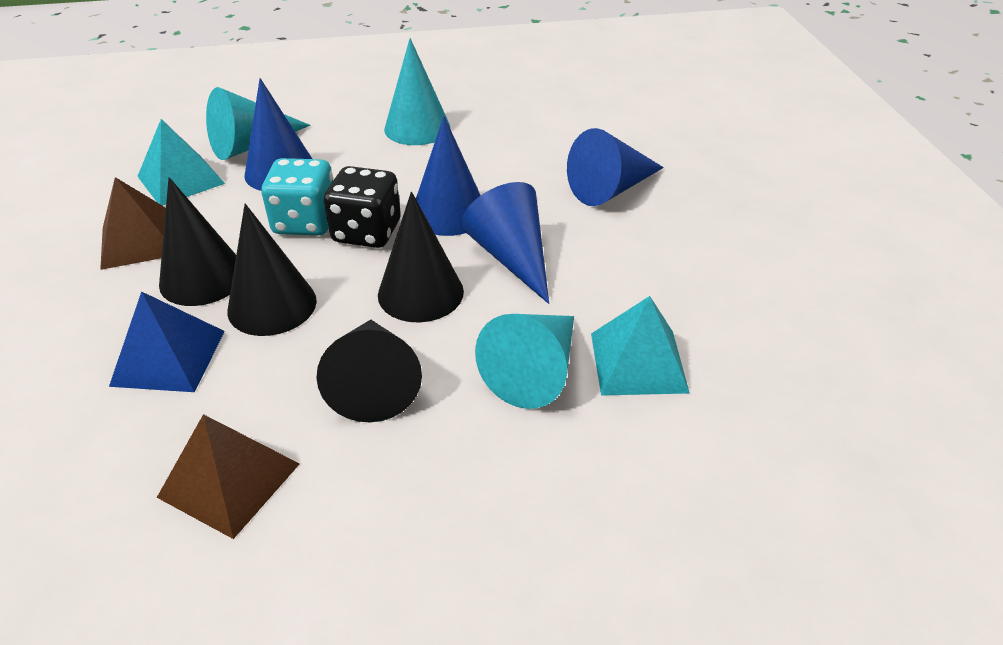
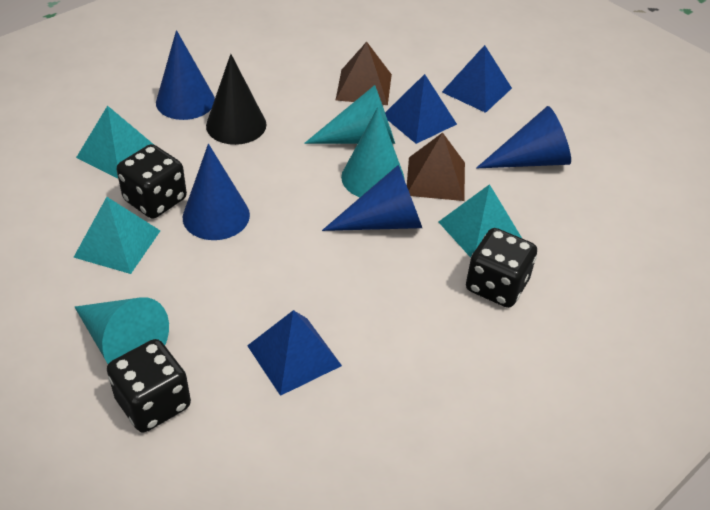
black cone: 4 -> 1
black dice: 1 -> 3
blue pyramid: 1 -> 3
turquoise dice: 1 -> 0
turquoise pyramid: 2 -> 3

